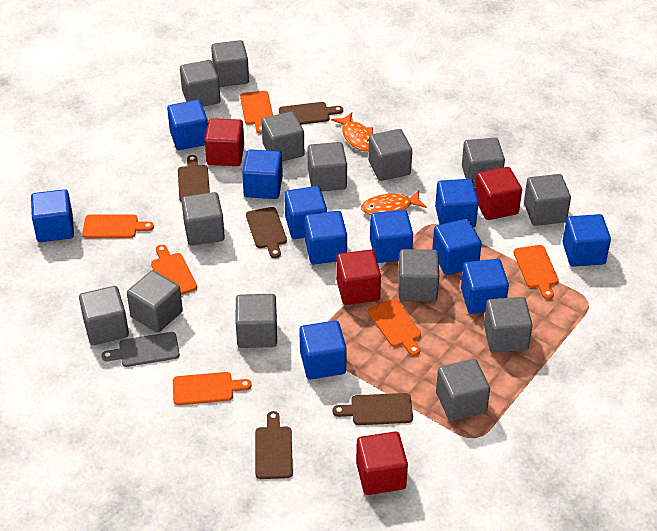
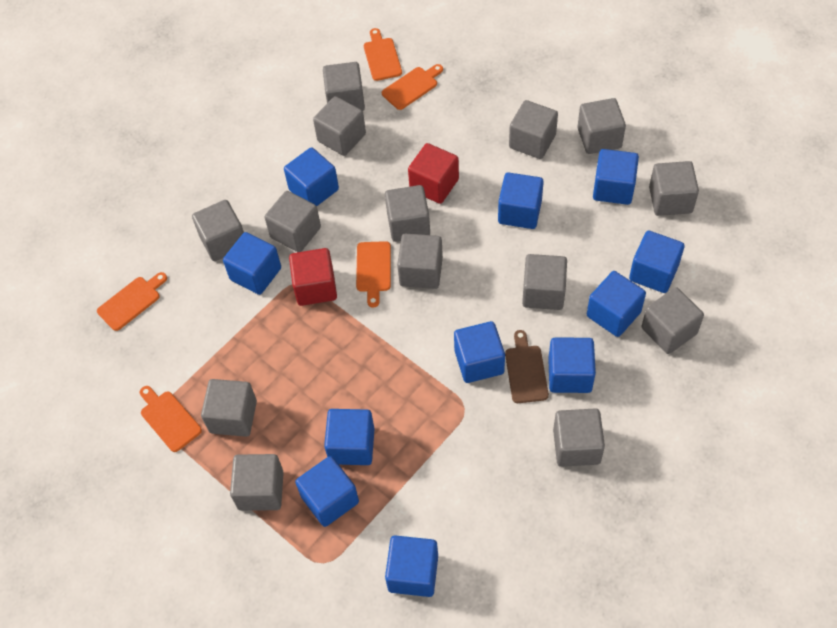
brown cutting board: 5 -> 1
grey cutting board: 1 -> 0
orange cutting board: 6 -> 5
orange fish: 2 -> 0
red cube: 4 -> 2

